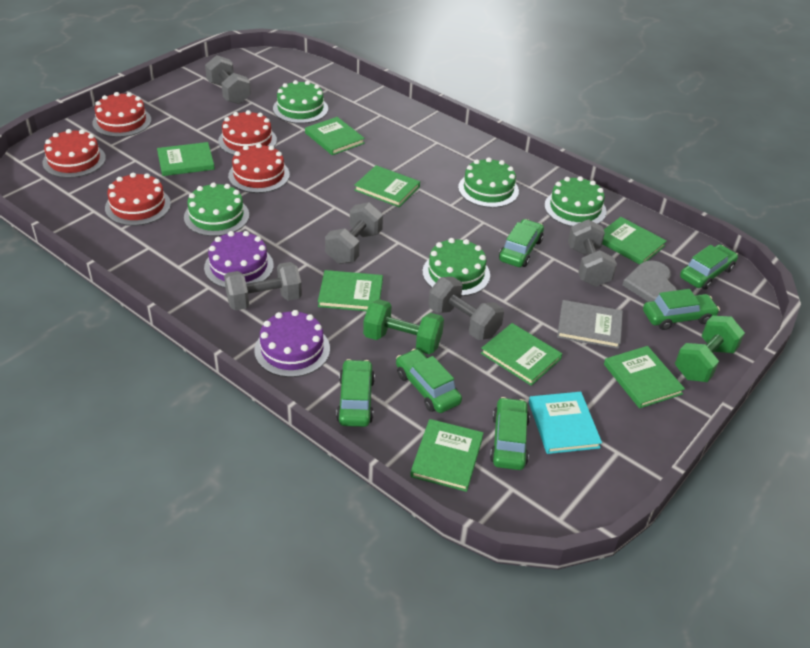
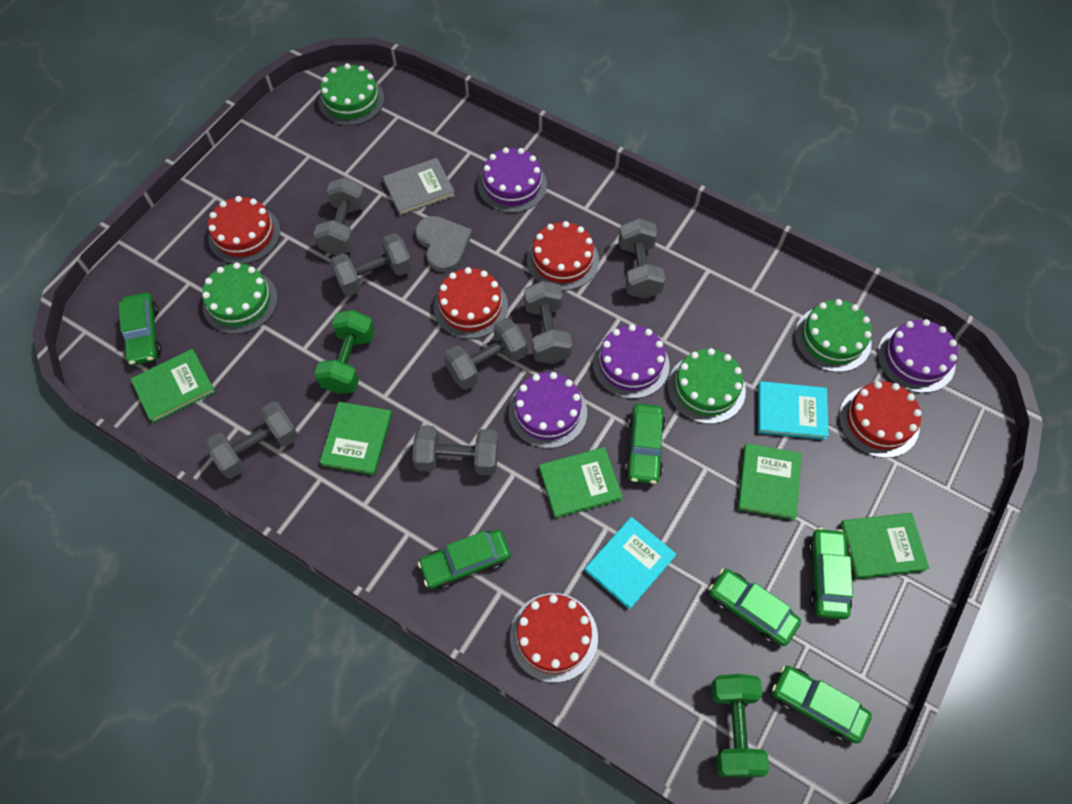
green book: 8 -> 5
green cake: 5 -> 4
grey dumbbell: 5 -> 7
purple cake: 2 -> 4
turquoise book: 1 -> 2

